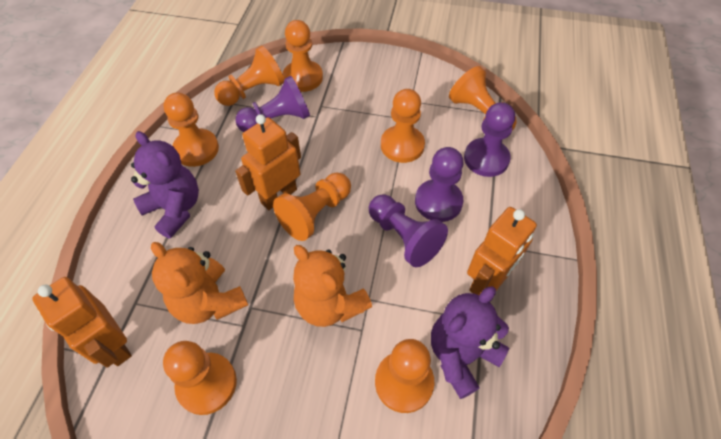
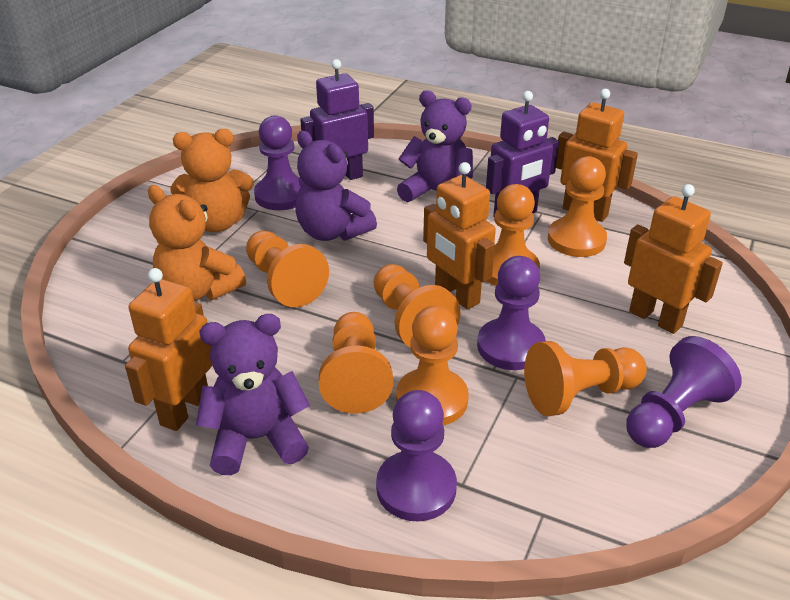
orange pawn: 8 -> 7
orange robot: 3 -> 4
purple robot: 0 -> 2
purple teddy bear: 2 -> 3

